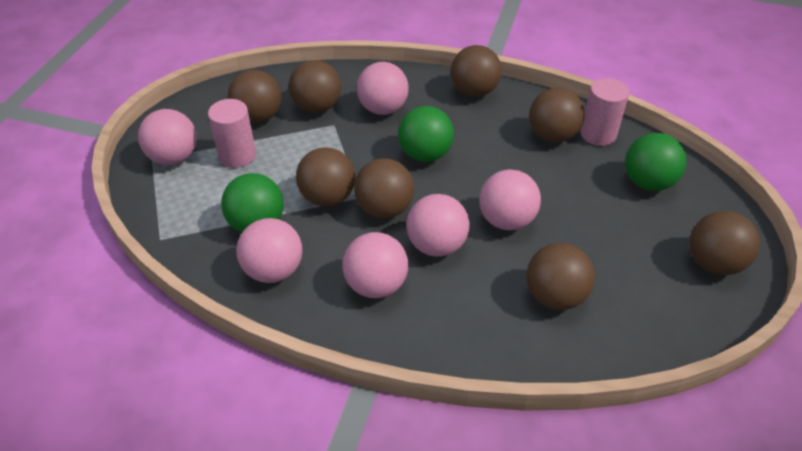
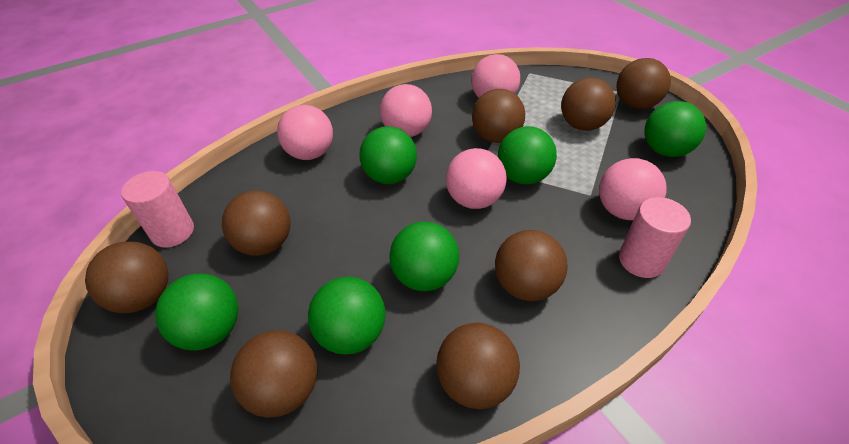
green ball: 3 -> 6
pink ball: 6 -> 5

